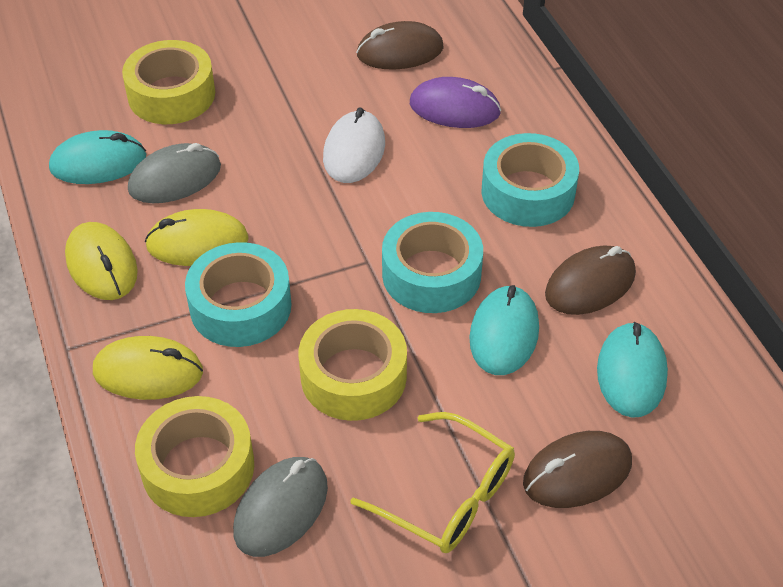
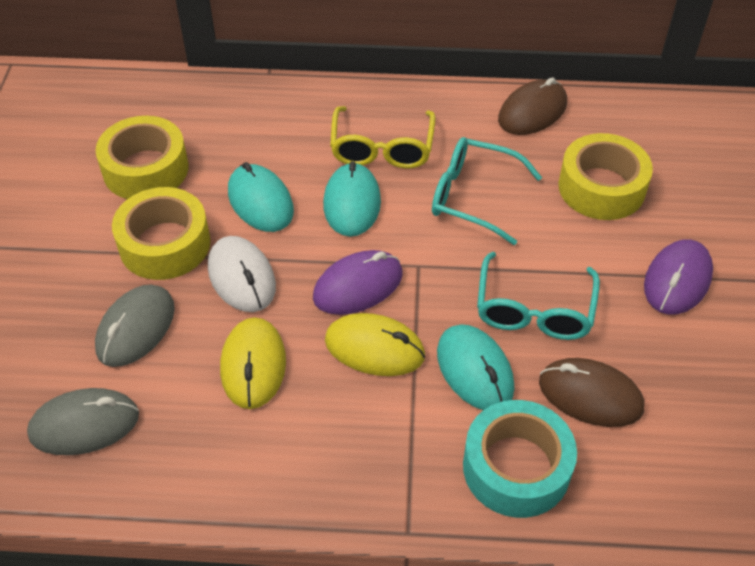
brown mouse: 3 -> 2
purple mouse: 1 -> 2
turquoise glasses: 0 -> 2
turquoise tape: 3 -> 1
yellow mouse: 3 -> 2

